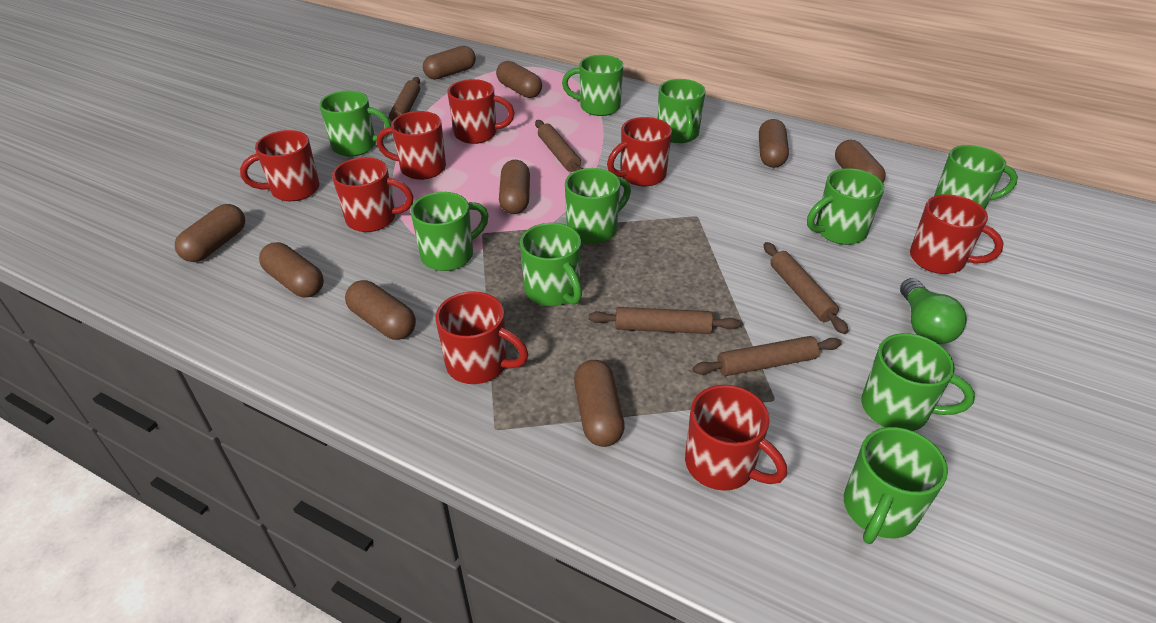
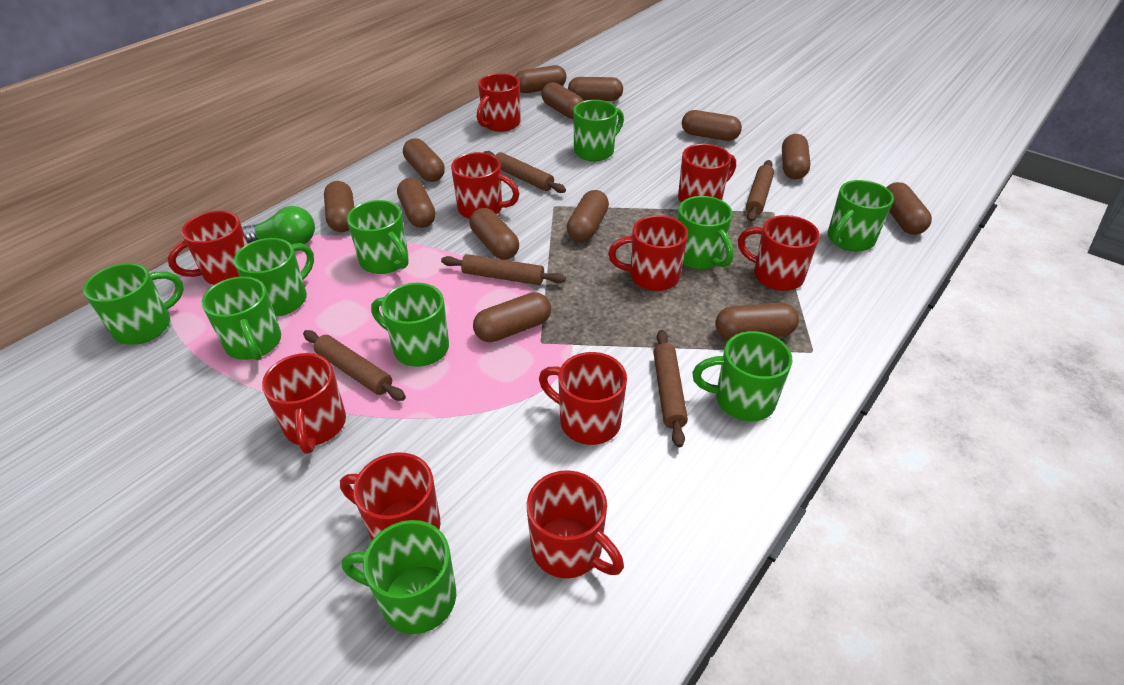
brown capsule: 9 -> 13
red mug: 8 -> 10

